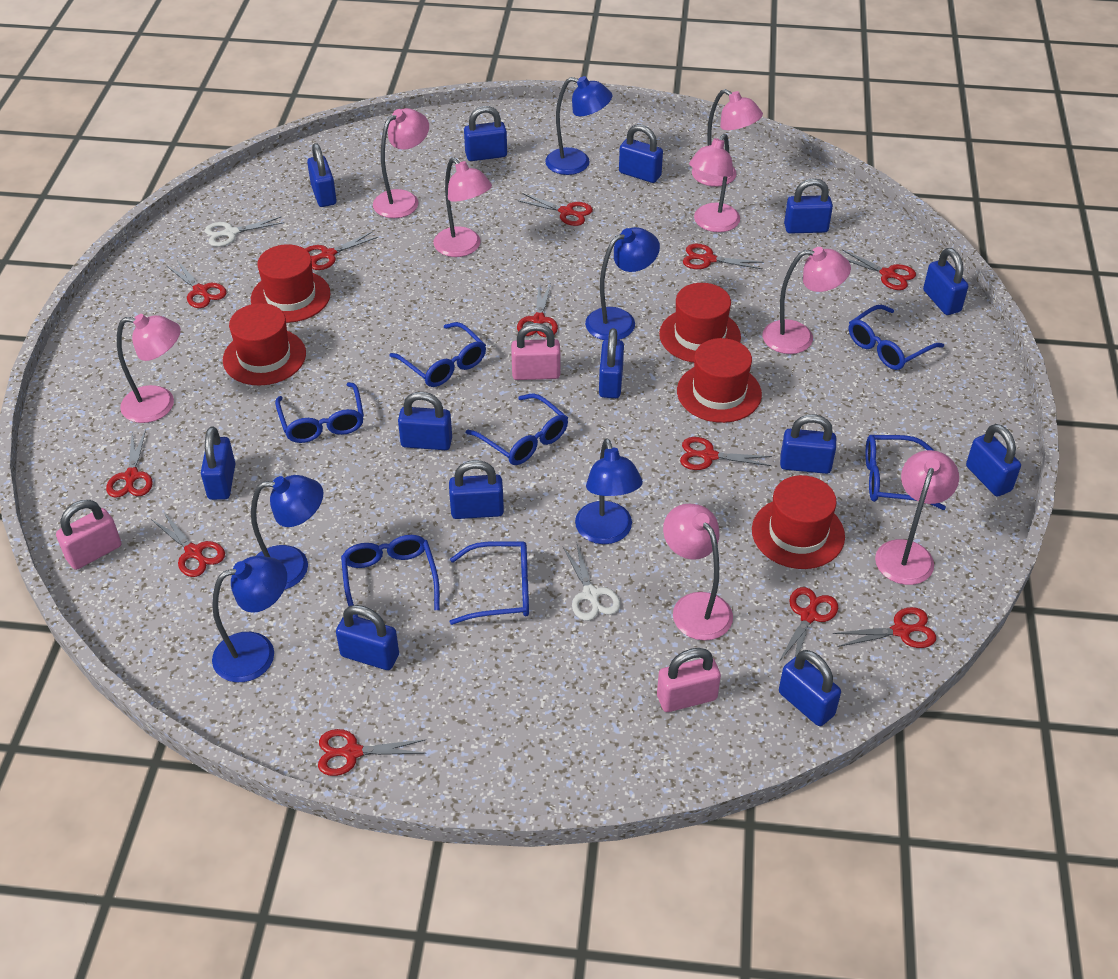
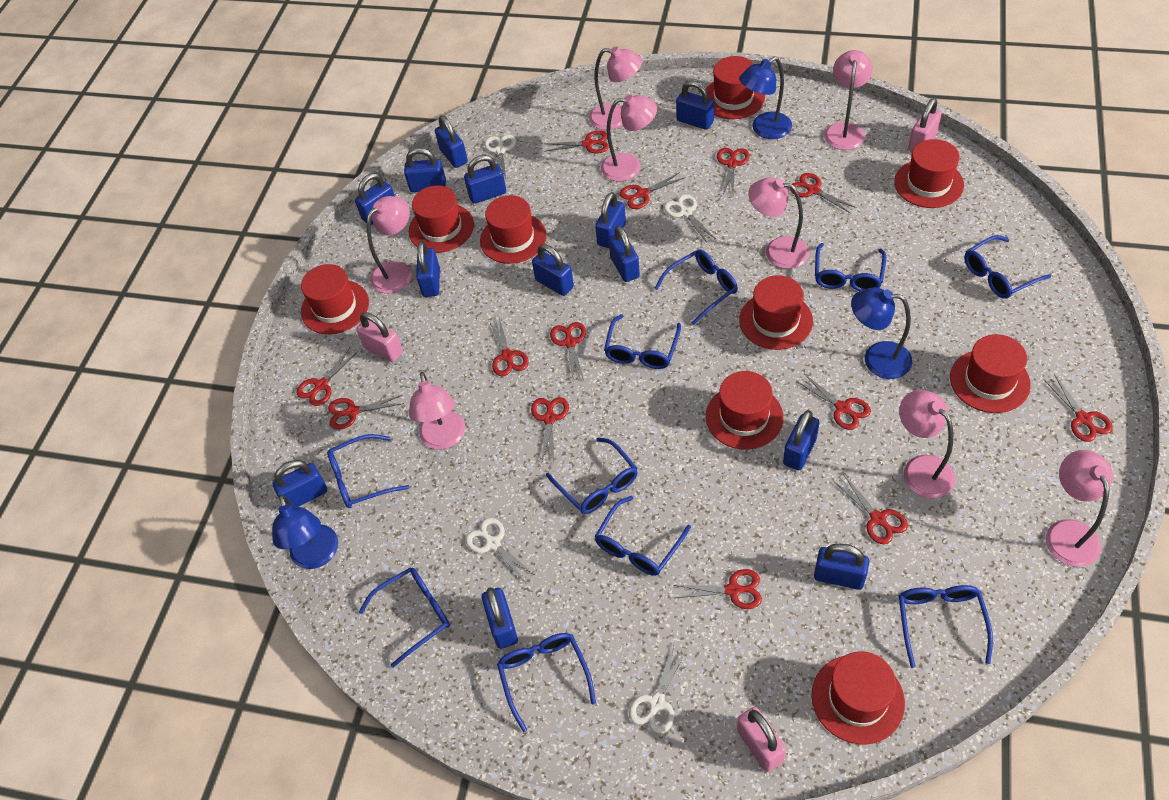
blue glasses: 7 -> 10
blue lamp: 5 -> 3
red hat: 5 -> 9
red scissors: 12 -> 13
white scissors: 2 -> 4

